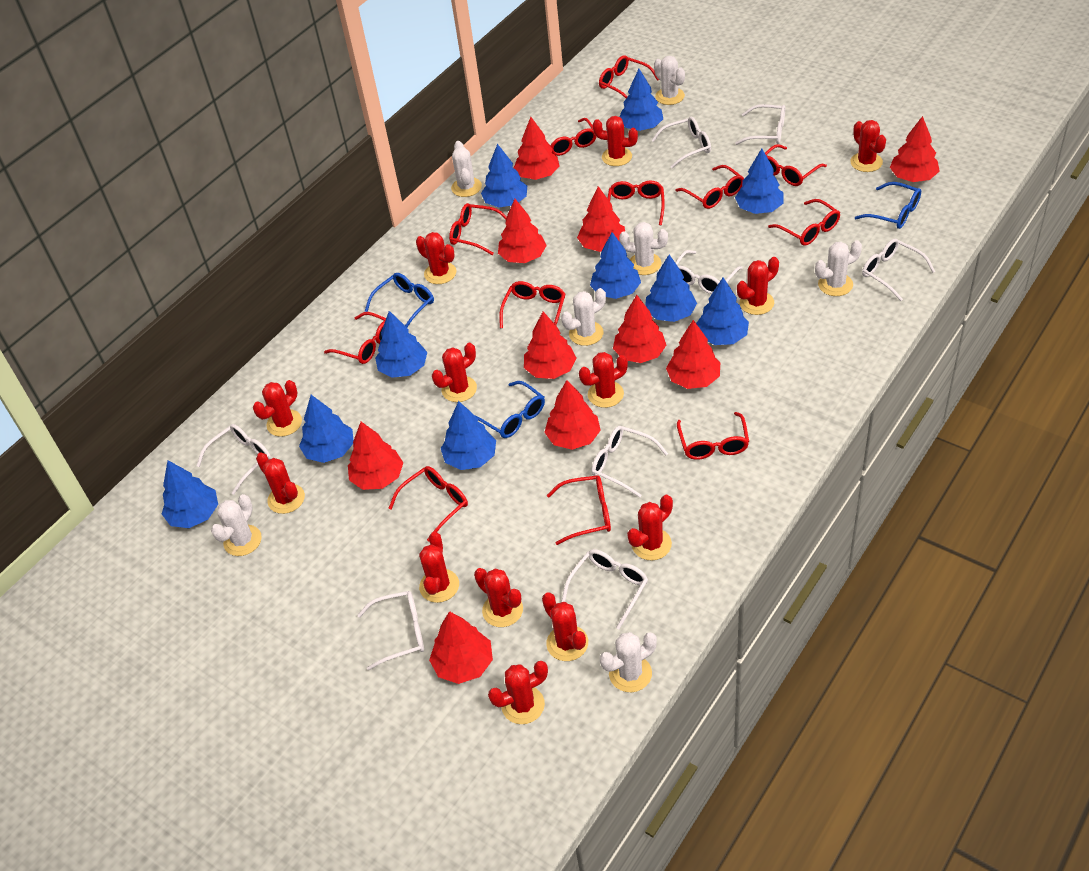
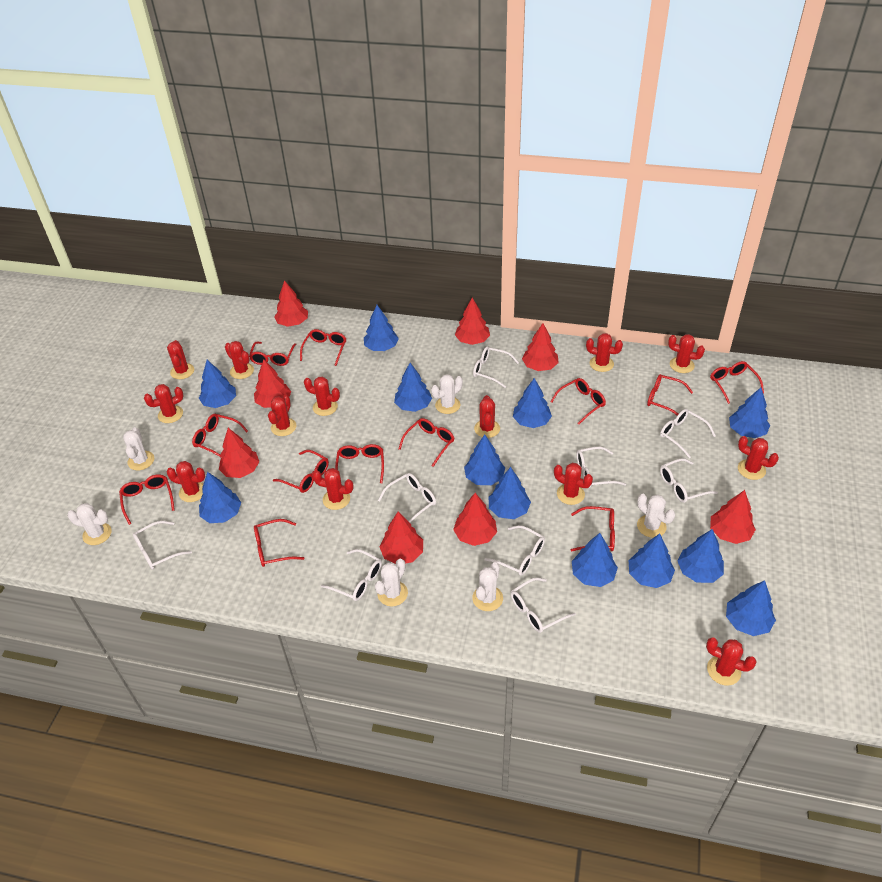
blue glasses: 3 -> 0
blue tree: 10 -> 12
red tree: 10 -> 8
white cactus: 7 -> 6
white glasses: 8 -> 9

